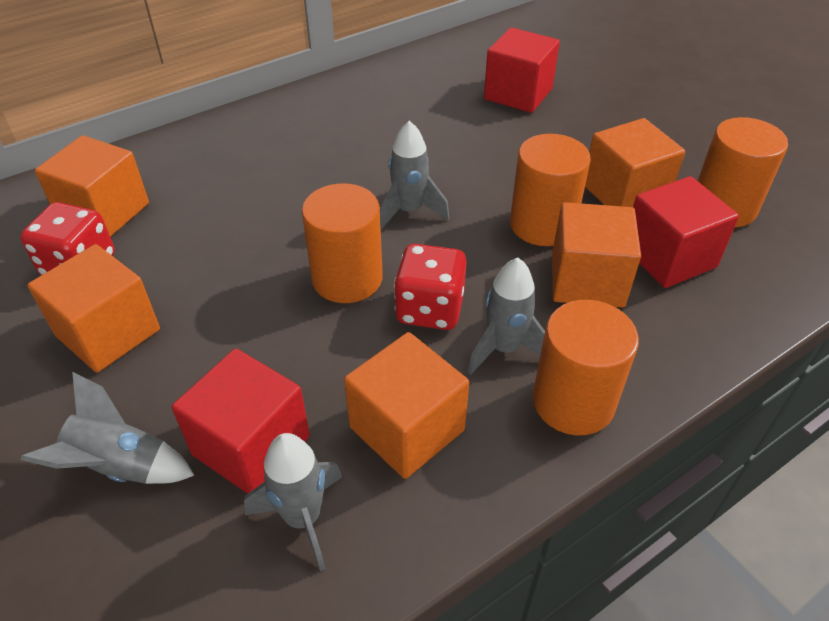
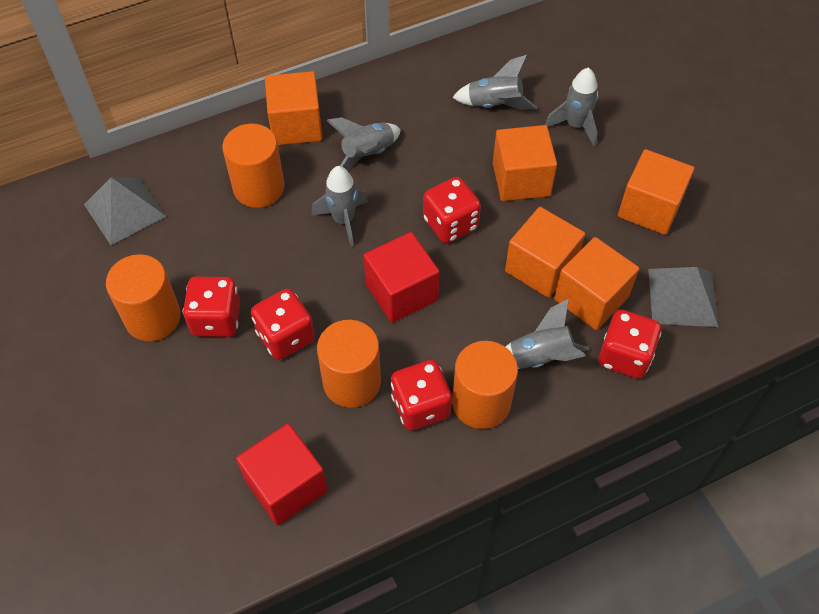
grey pyramid: 0 -> 2
grey rocket: 4 -> 5
red cube: 3 -> 2
red dice: 2 -> 5

